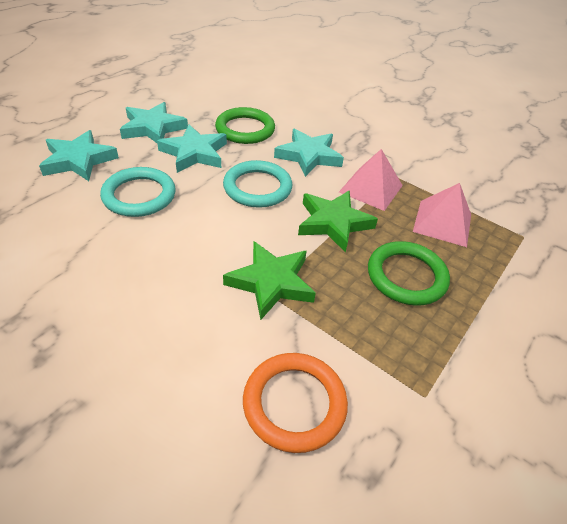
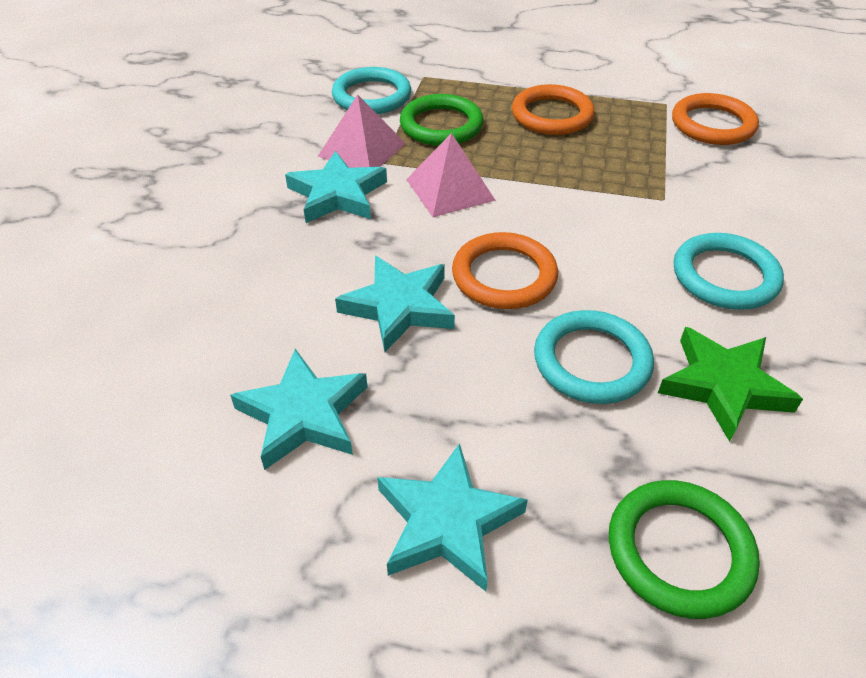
green star: 2 -> 1
orange ring: 1 -> 3
turquoise ring: 2 -> 3

